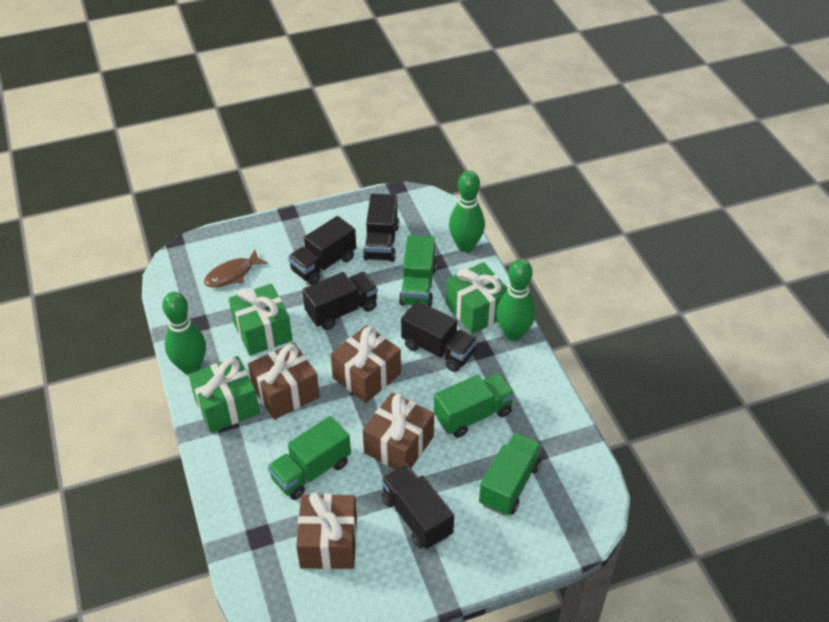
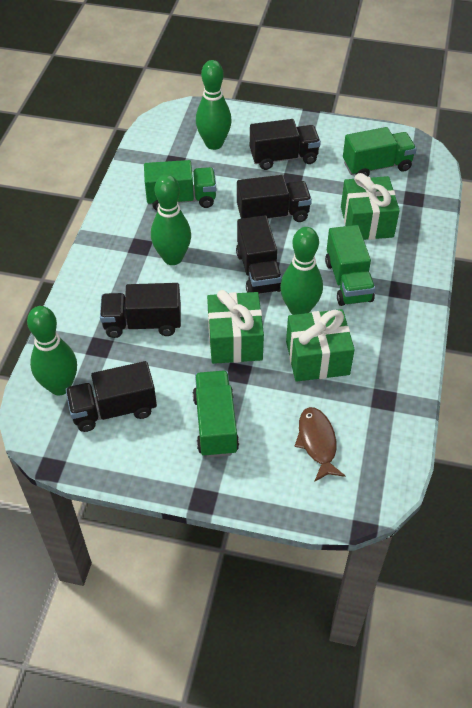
brown gift: 4 -> 0
green bowling pin: 3 -> 4

